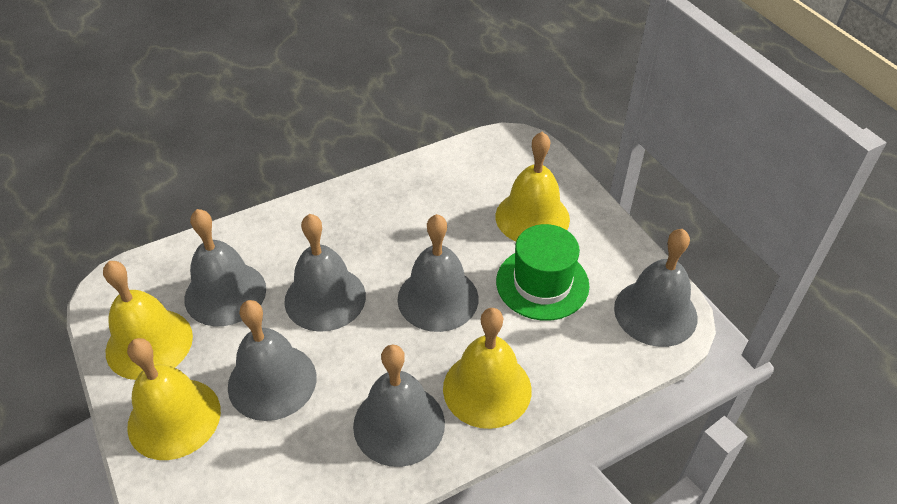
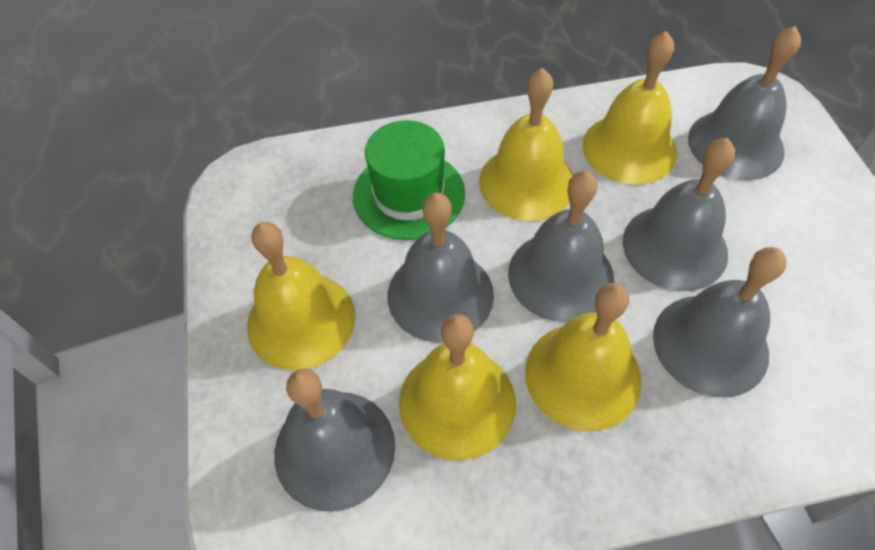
yellow bell: 4 -> 5

